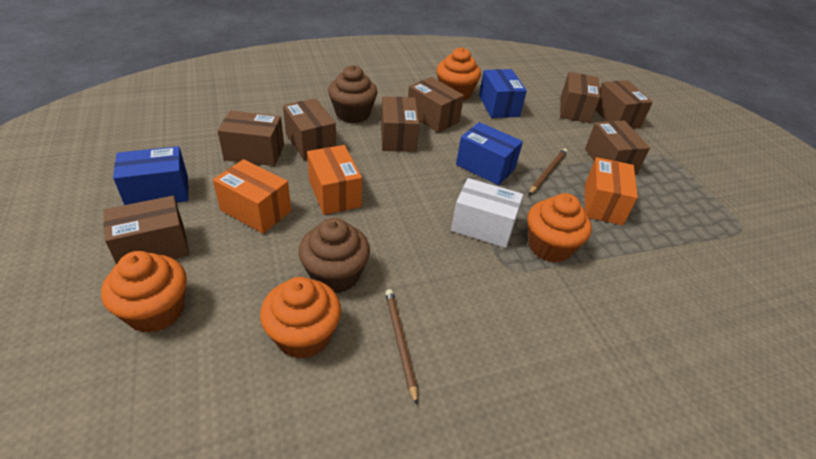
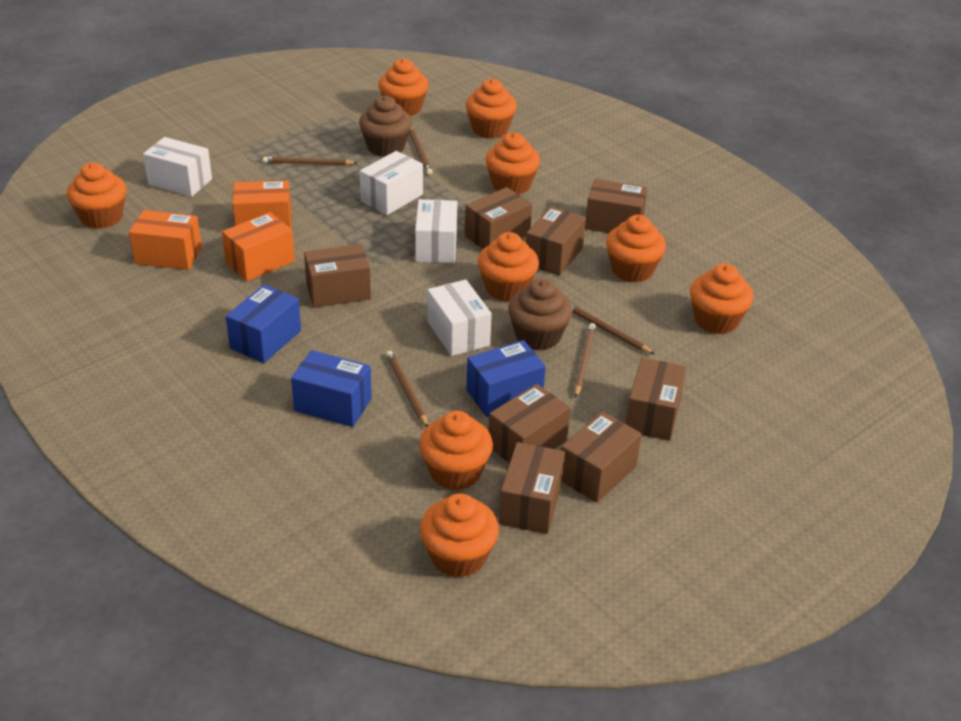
brown pencil: 2 -> 5
orange cupcake: 4 -> 9
white box: 1 -> 4

